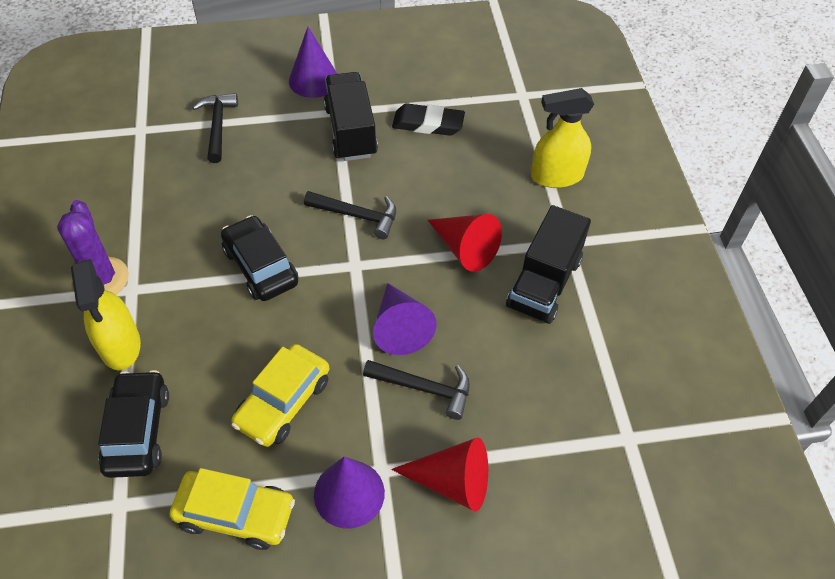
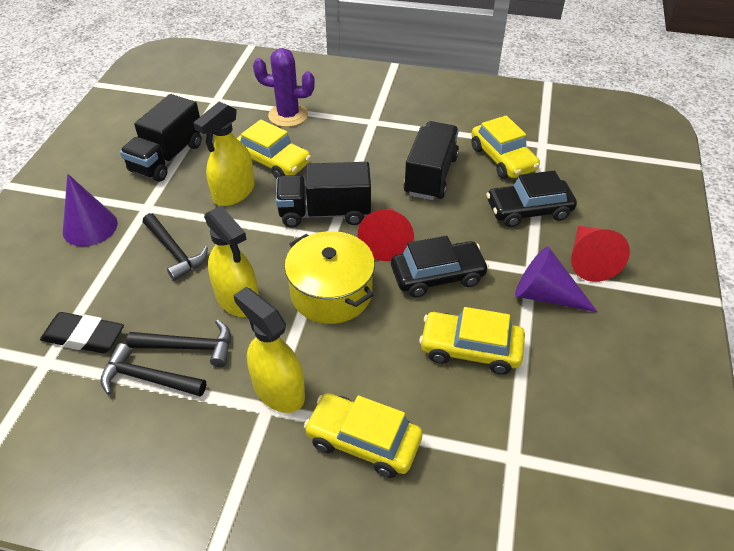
black truck: 2 -> 3
purple cone: 3 -> 2
yellow car: 2 -> 4
yellow pot: 0 -> 1
yellow spray bottle: 2 -> 3

